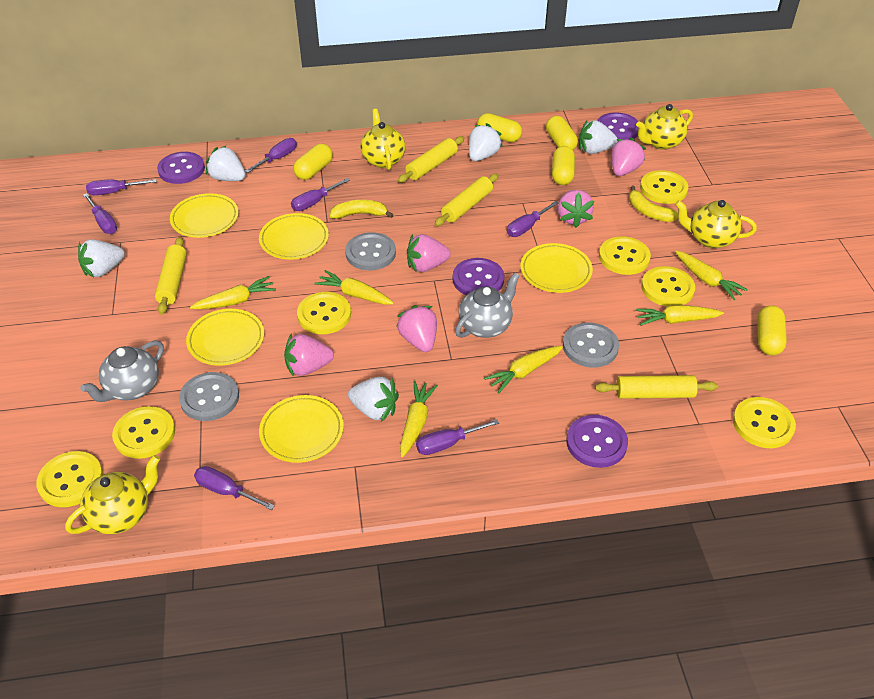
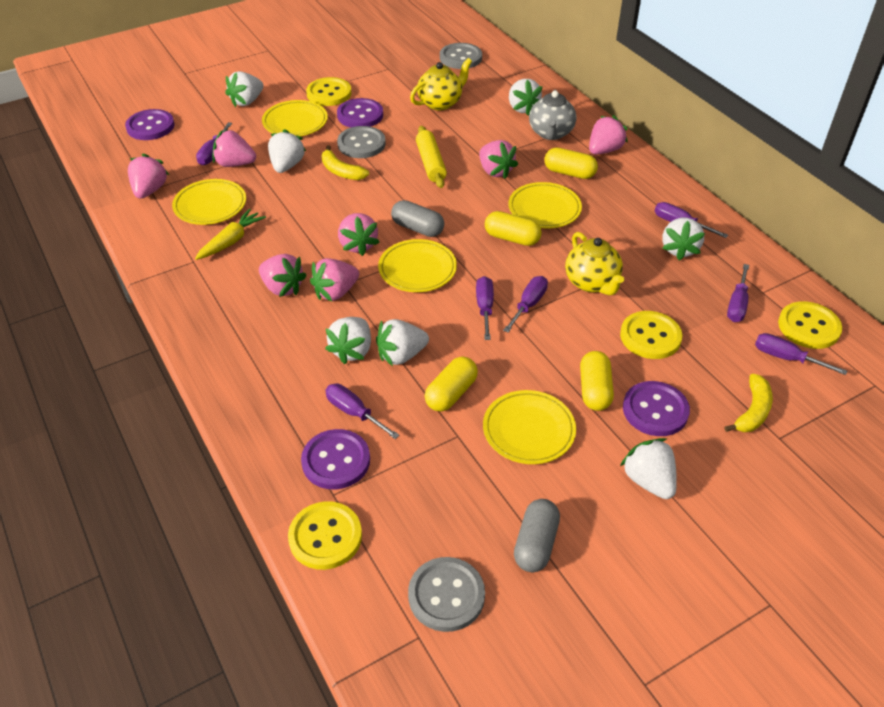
grey capsule: 0 -> 2
grey teapot: 2 -> 1
pink strawberry: 5 -> 7
white strawberry: 5 -> 7
yellow button: 7 -> 4
yellow capsule: 5 -> 4
yellow carrot: 6 -> 1
yellow rolling pin: 4 -> 1
yellow teapot: 4 -> 2

